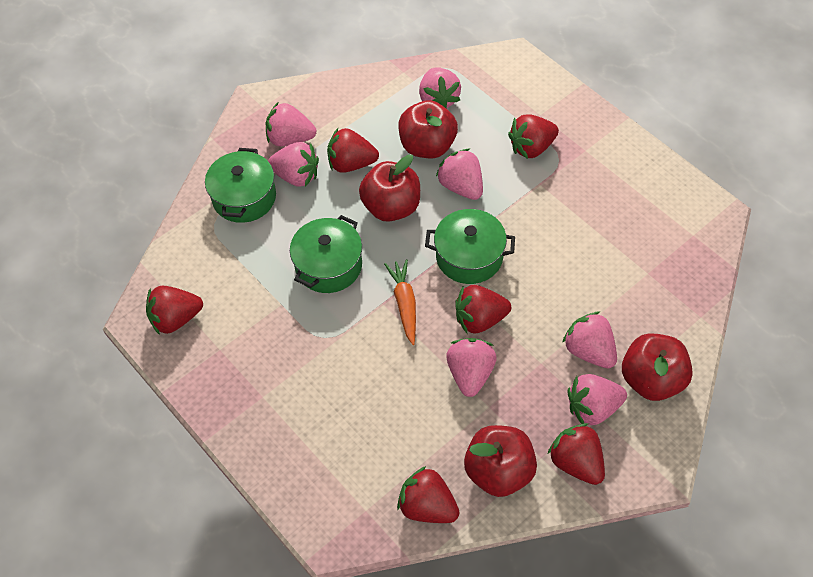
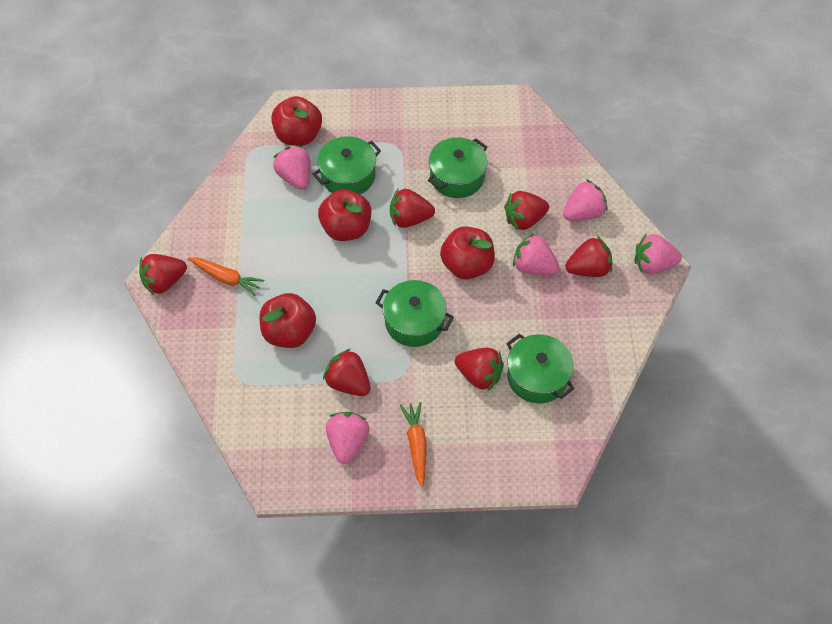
green pot: 3 -> 4
orange carrot: 1 -> 2
pink strawberry: 7 -> 5

